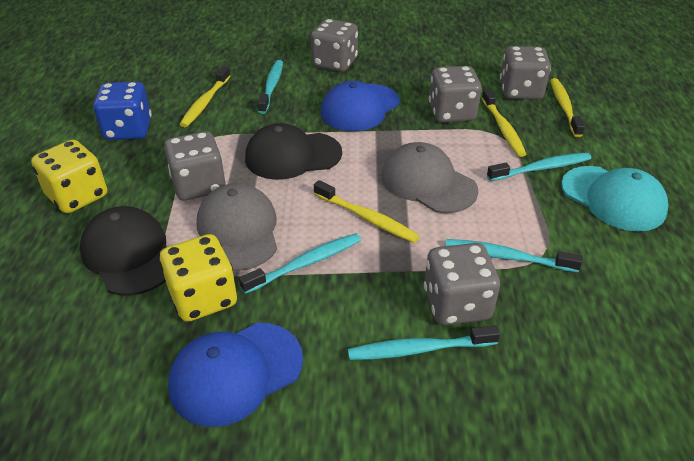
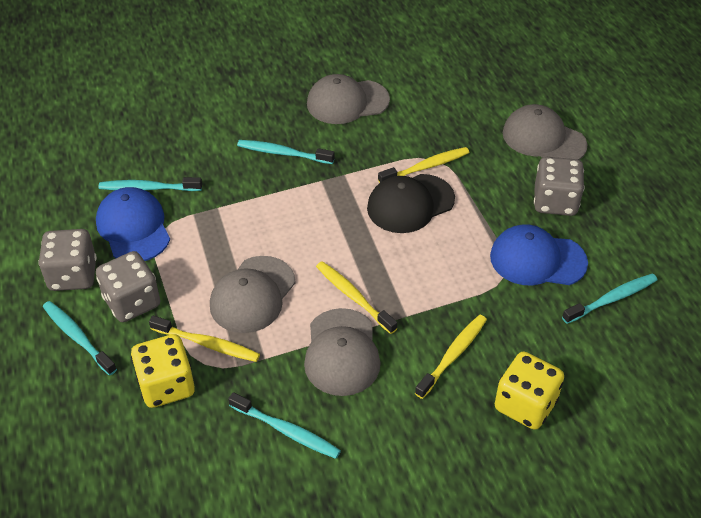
black cap: 2 -> 1
blue dice: 1 -> 0
grey cap: 2 -> 4
grey dice: 5 -> 3
turquoise cap: 1 -> 0

